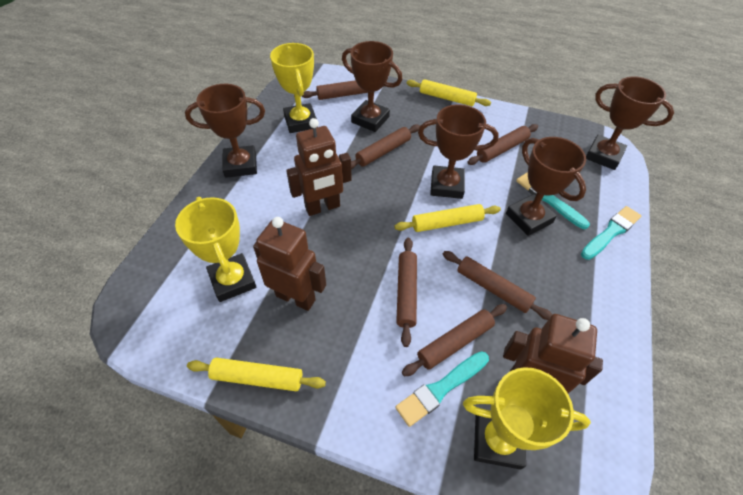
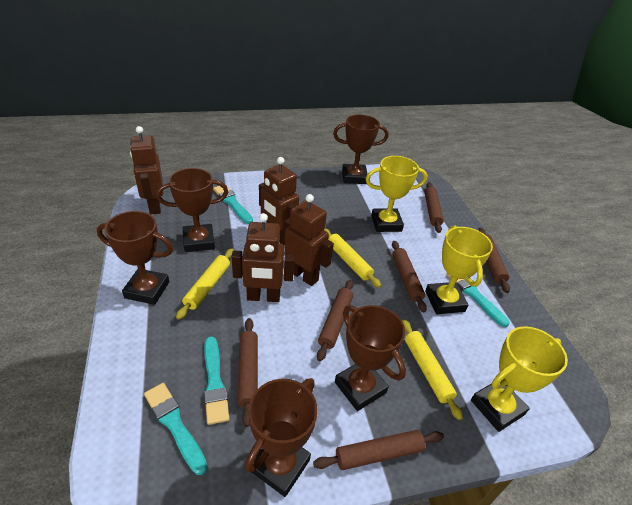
brown robot: 3 -> 4
turquoise brush: 3 -> 4

